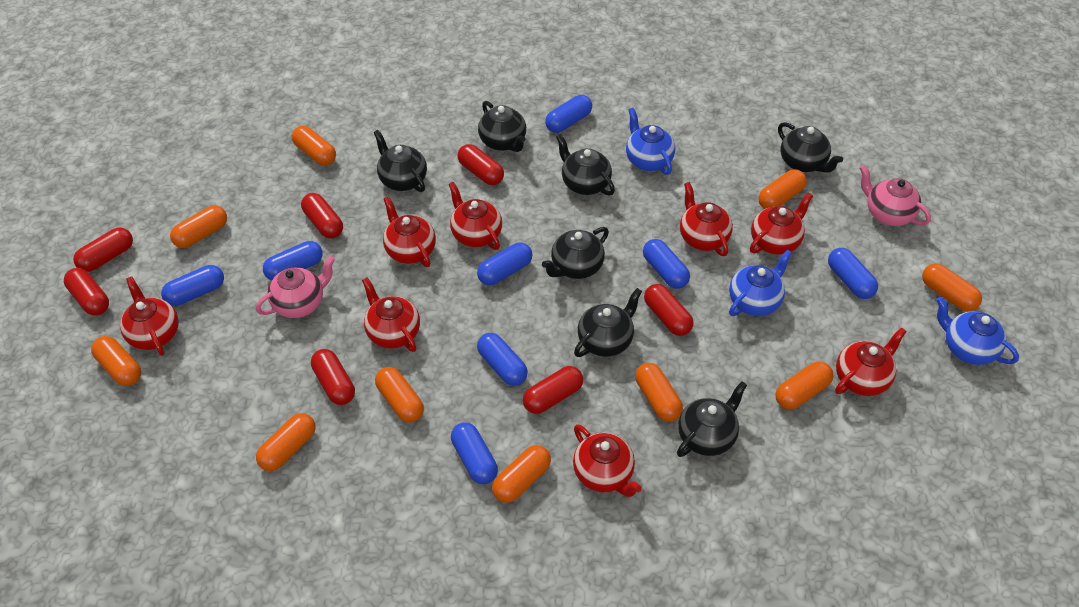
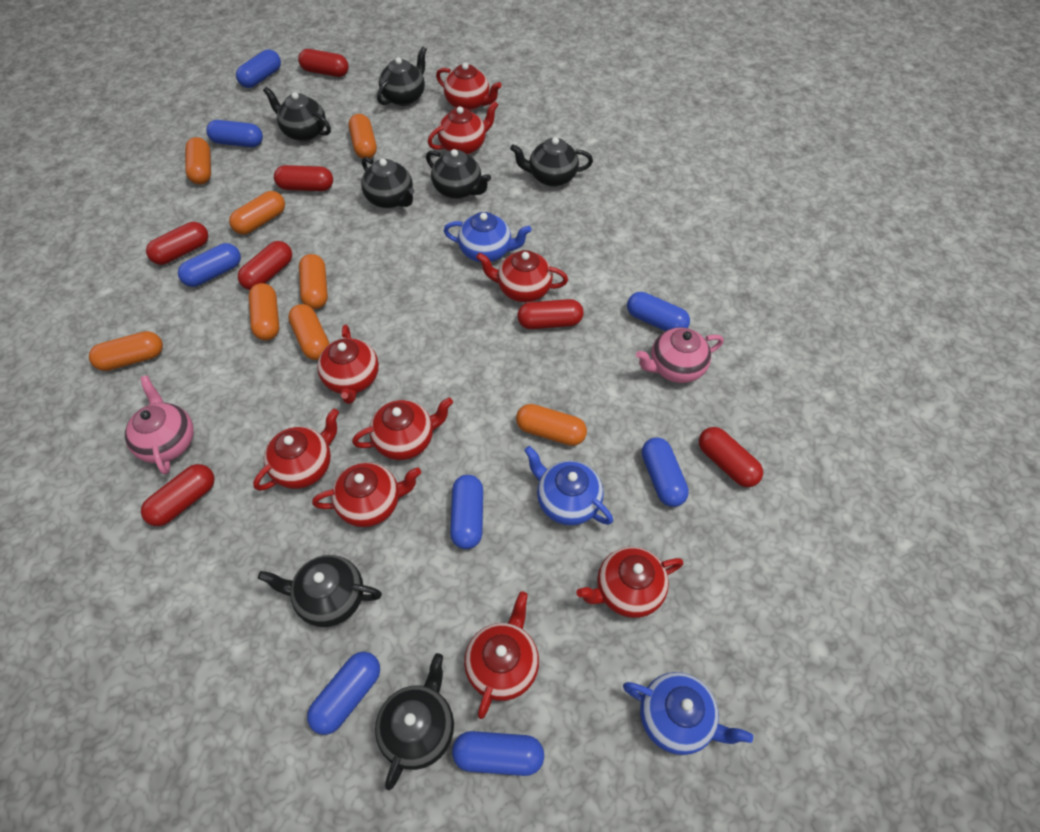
orange capsule: 10 -> 8
red teapot: 8 -> 9

